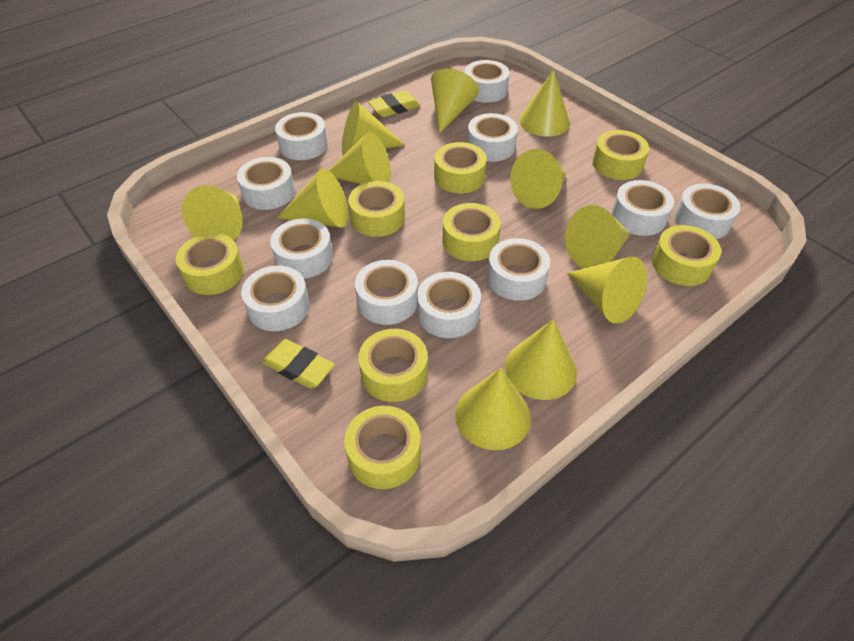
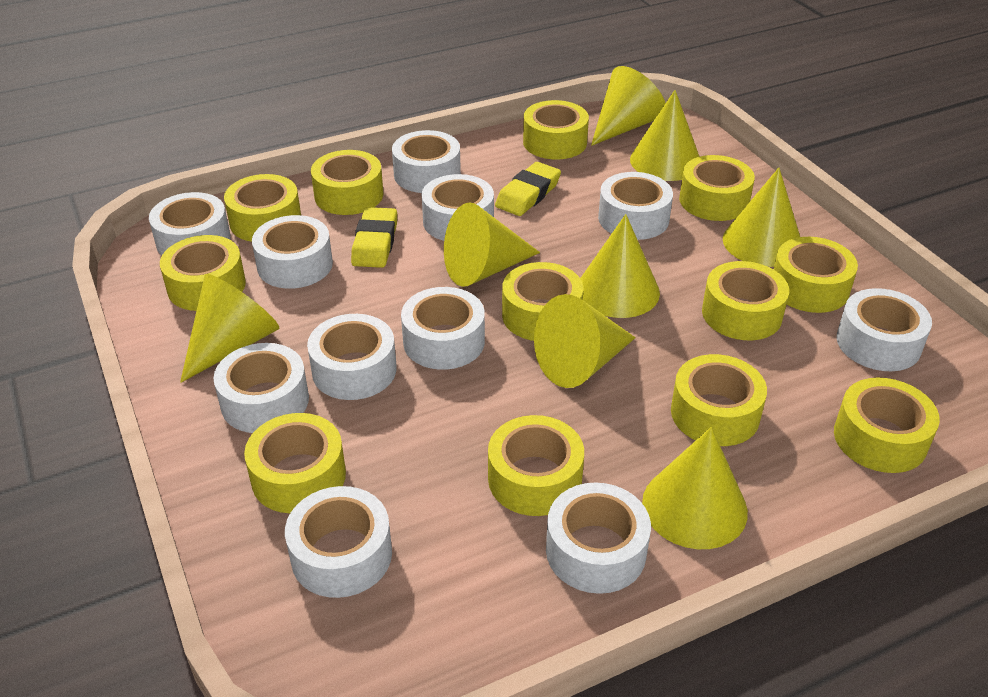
yellow cone: 11 -> 8
yellow tape: 8 -> 12

